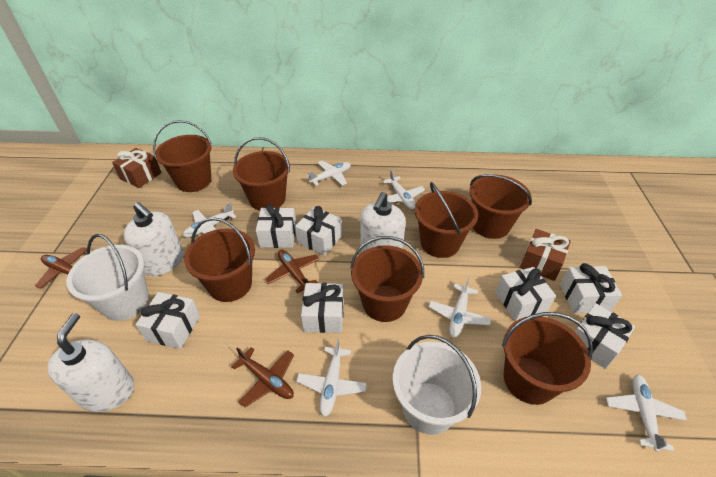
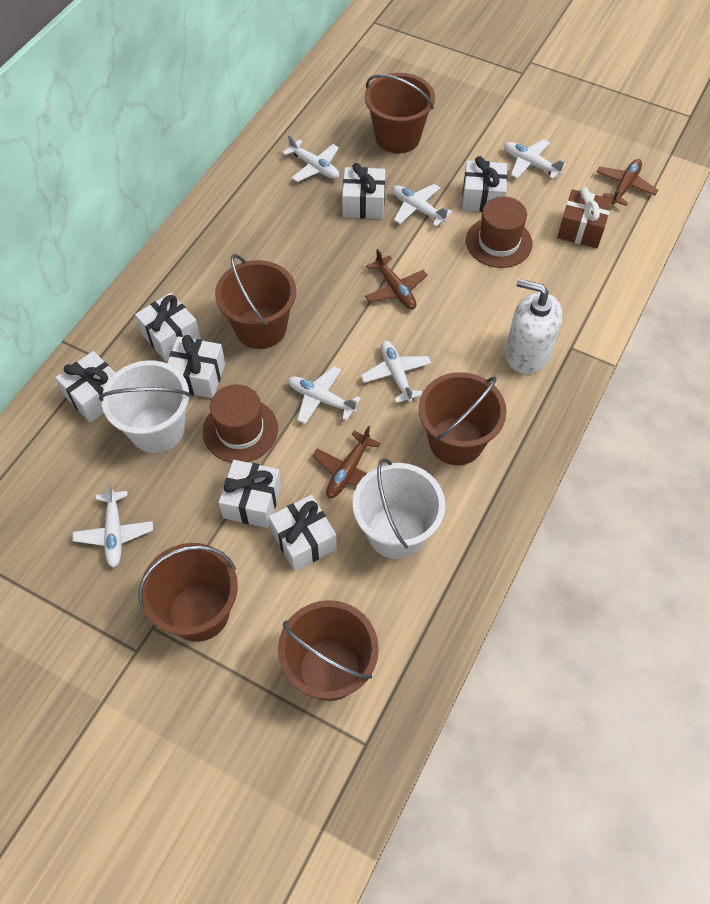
brown bucket: 7 -> 5
brown gift: 2 -> 1
brown hat: 0 -> 2
white soap dispenser: 3 -> 1

